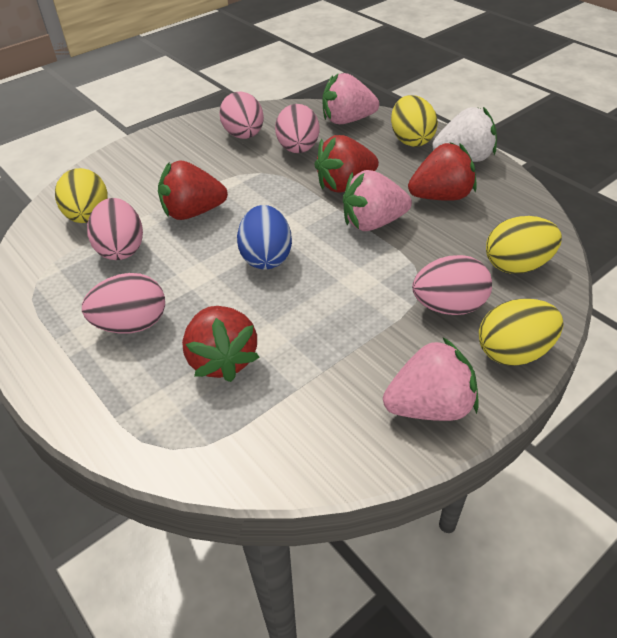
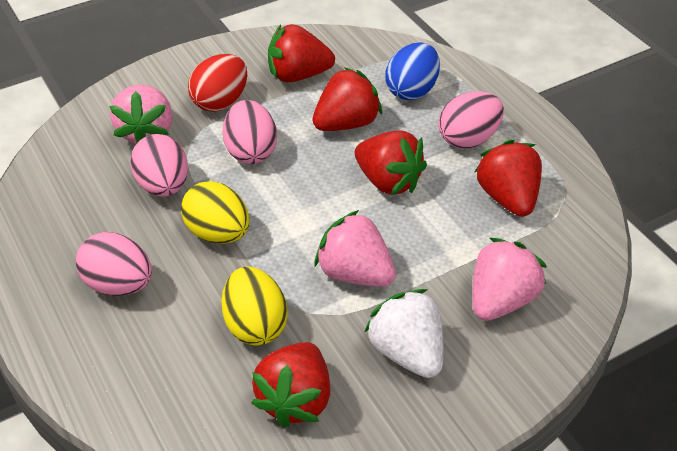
pink egg: 5 -> 4
red egg: 0 -> 1
red strawberry: 4 -> 5
yellow egg: 4 -> 2

